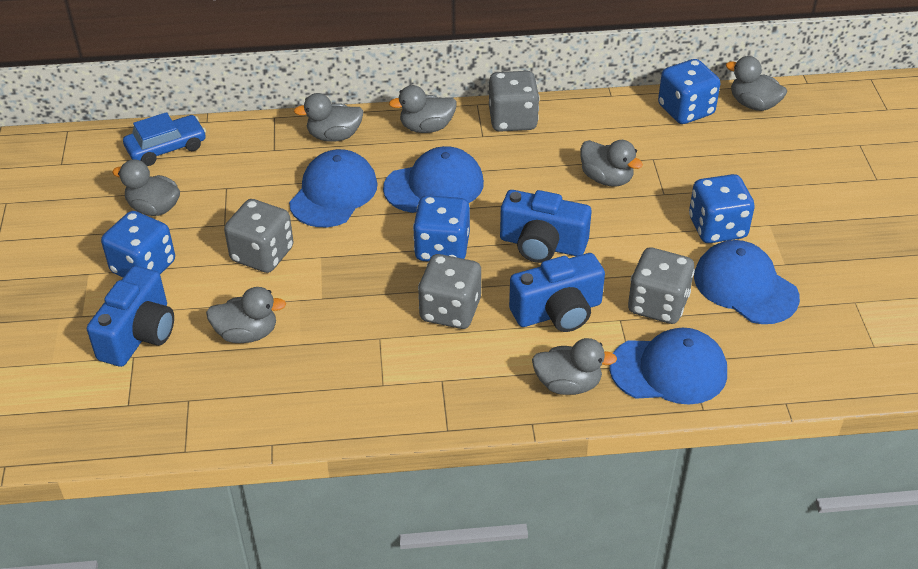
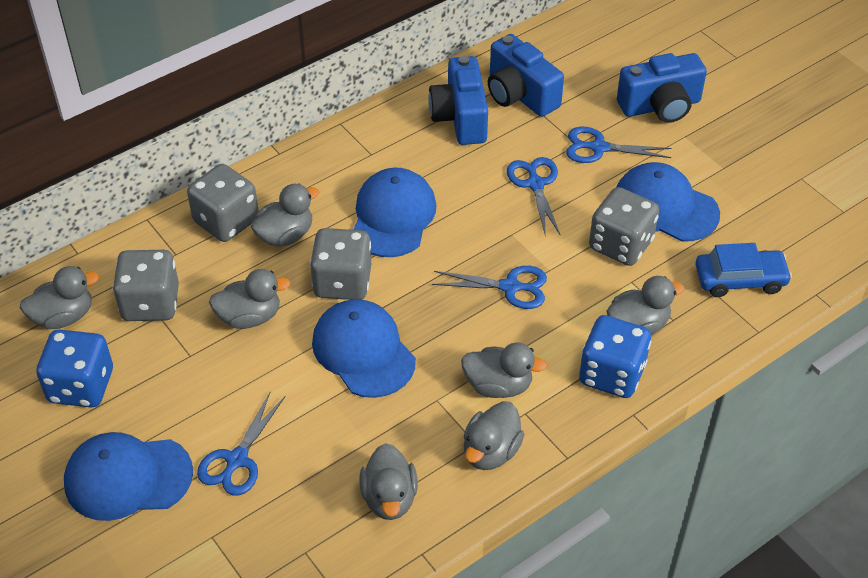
blue dice: 4 -> 2
blue scissors: 0 -> 4

